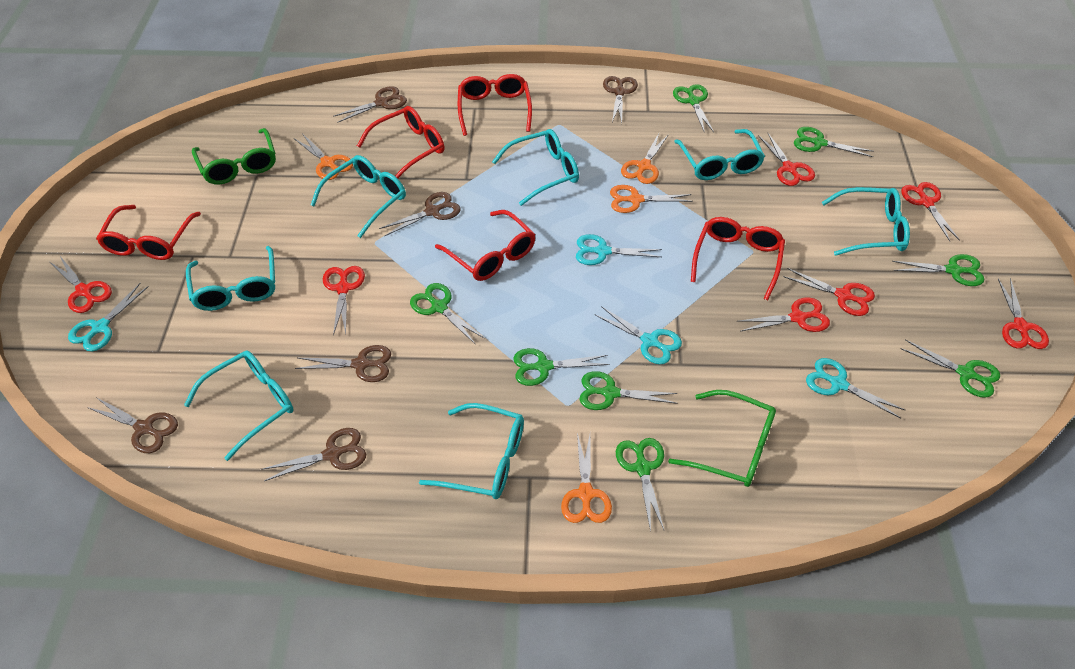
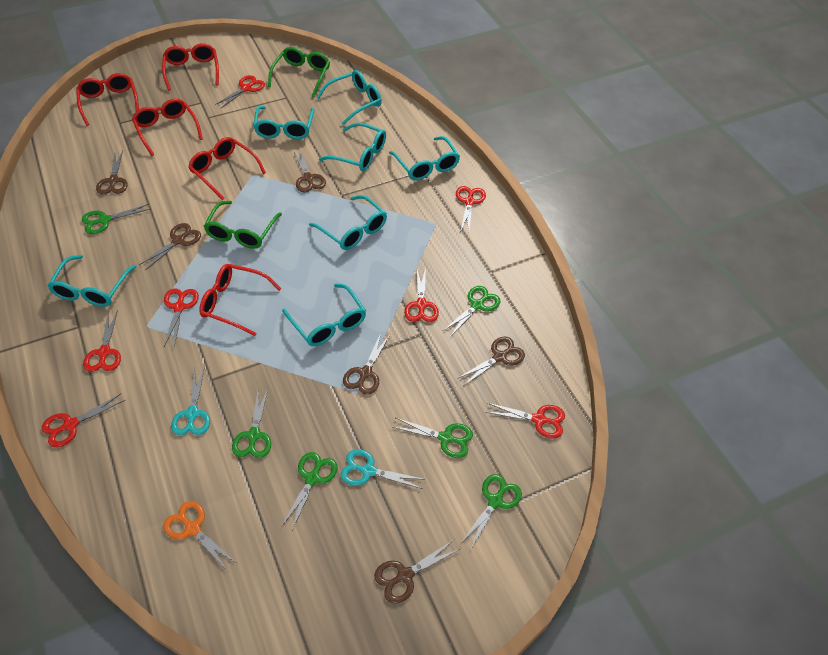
green scissors: 8 -> 6
orange scissors: 4 -> 1
turquoise scissors: 4 -> 2

